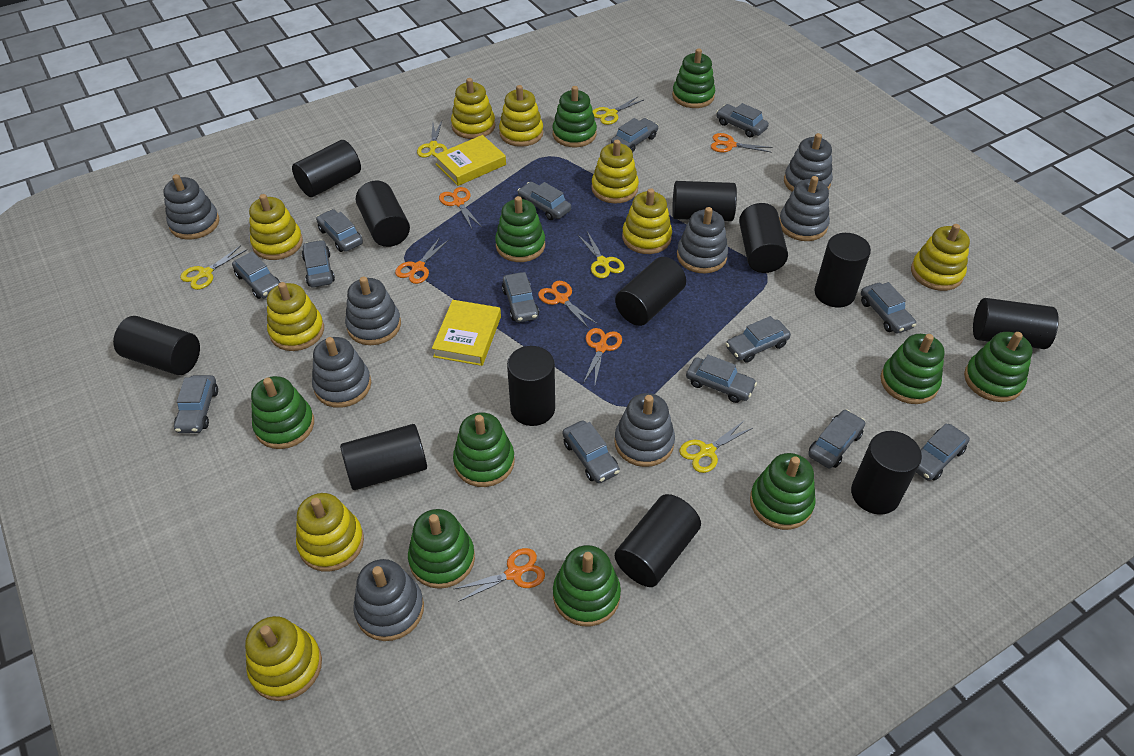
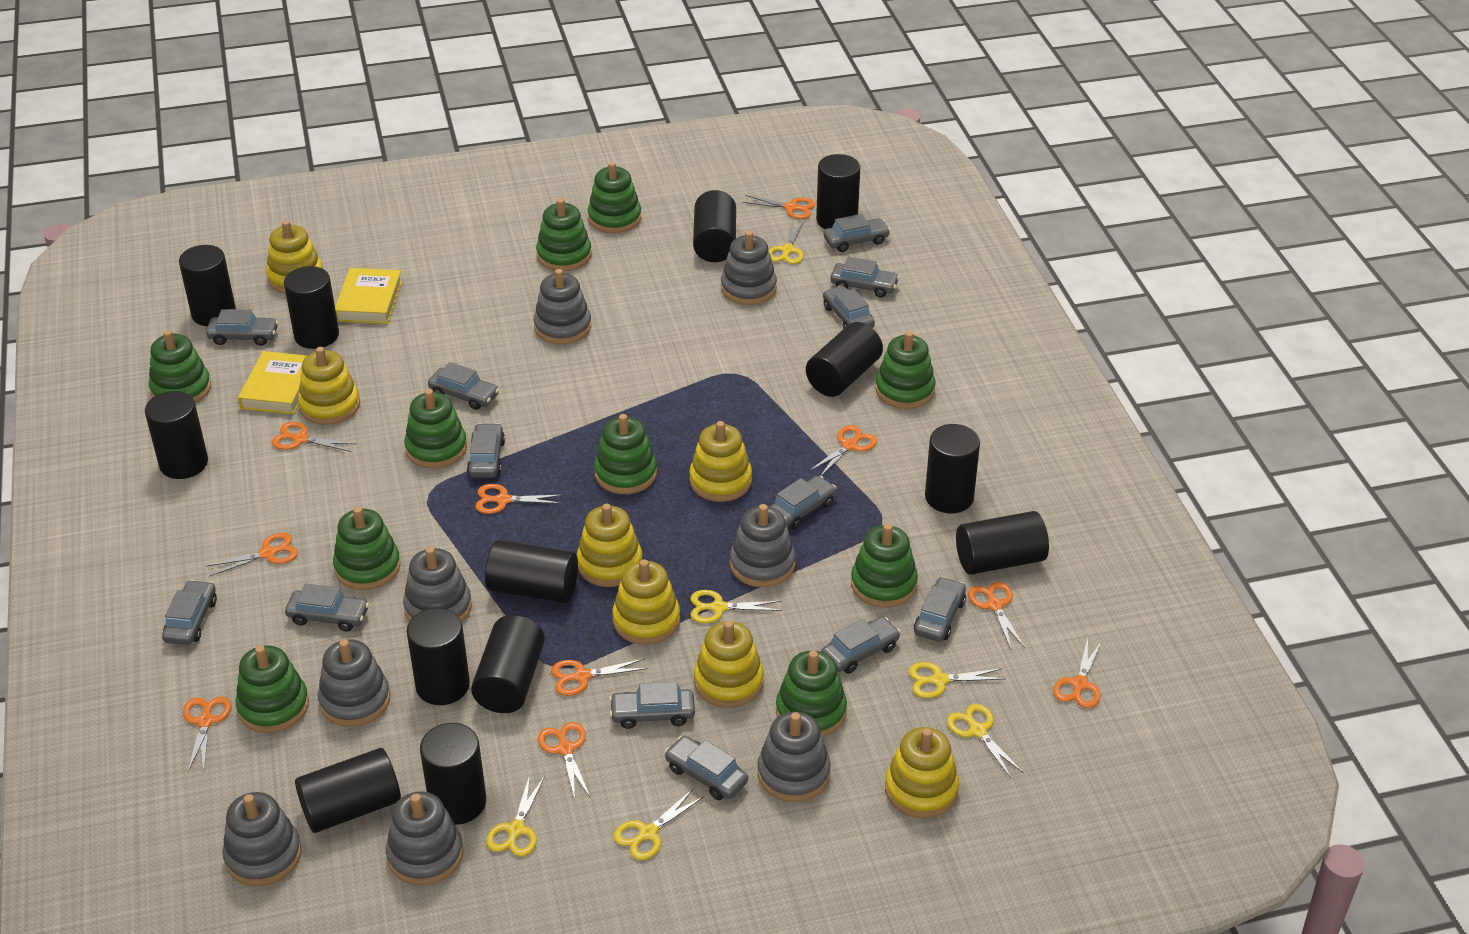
black cylinder: 12 -> 13
grey car: 14 -> 13
orange scissors: 6 -> 10
yellow scissors: 5 -> 6
yellow stacking toy: 9 -> 7

